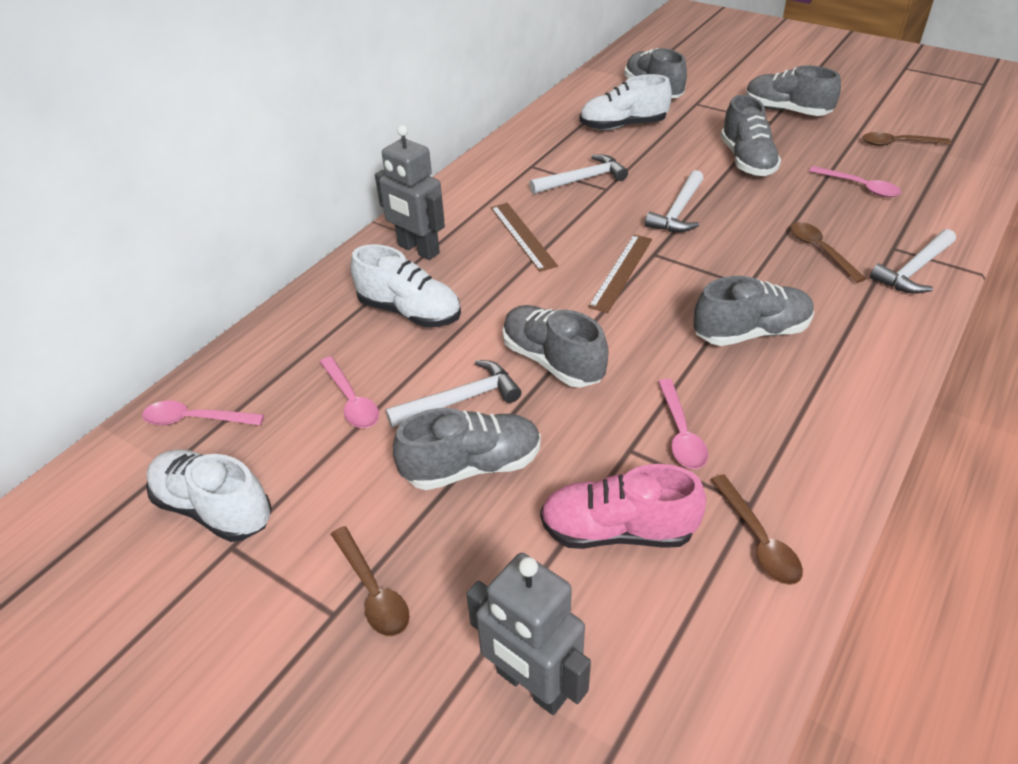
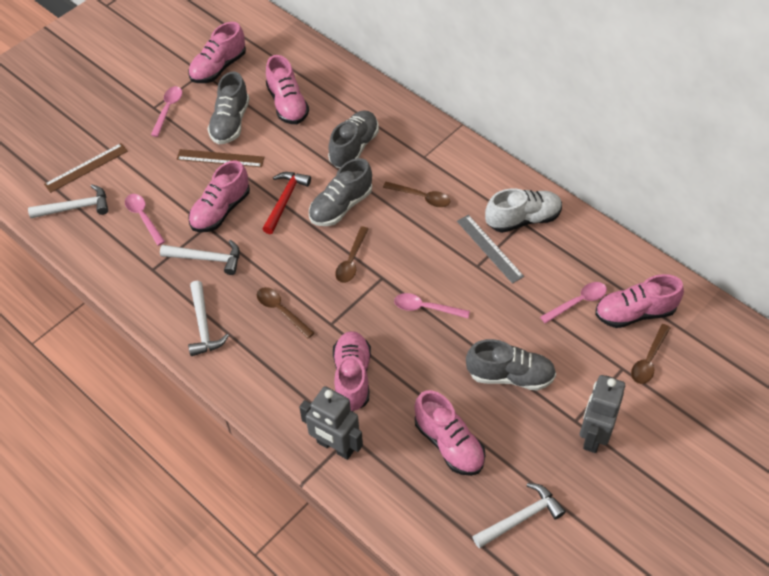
grey ruler: 0 -> 1
grey shoe: 6 -> 4
pink shoe: 1 -> 6
red hammer: 0 -> 1
white shoe: 3 -> 1

